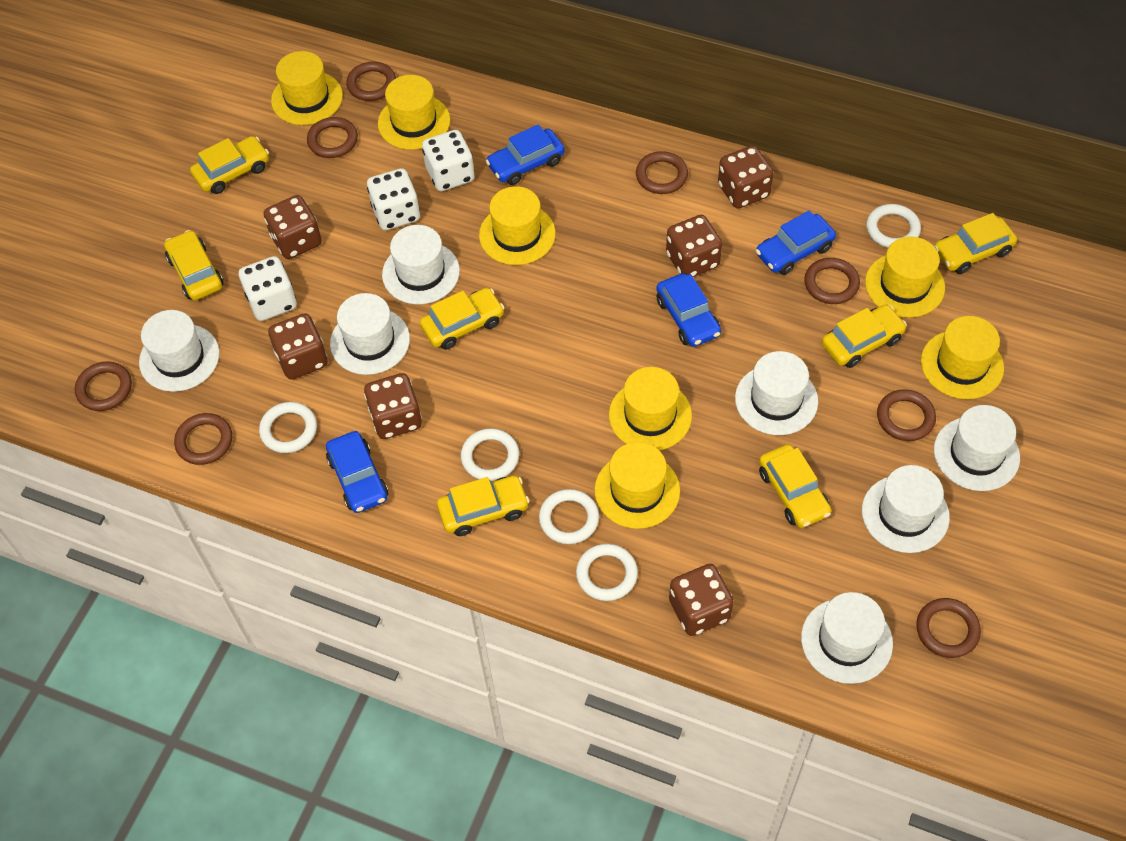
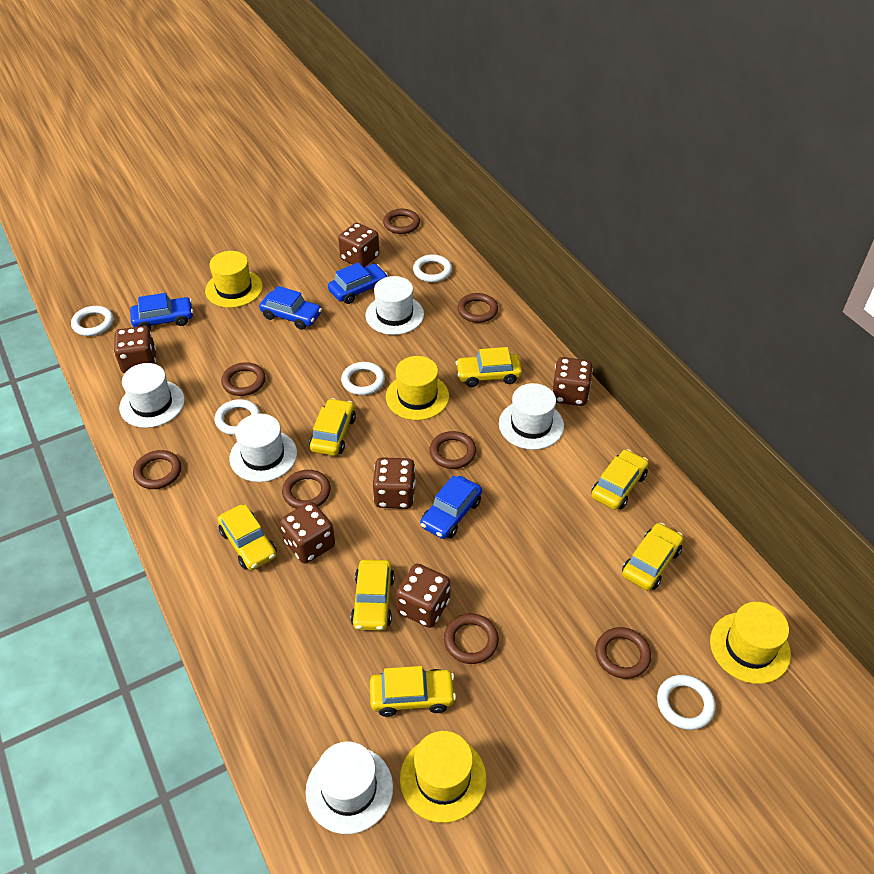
white dice: 3 -> 0
white hat: 7 -> 5
yellow hat: 7 -> 4

